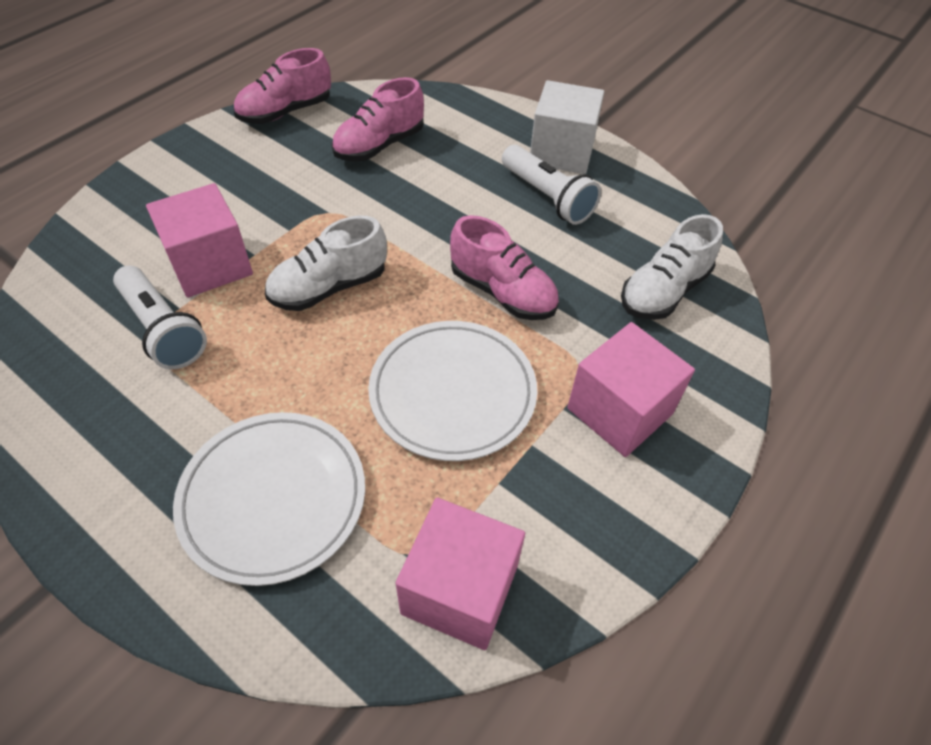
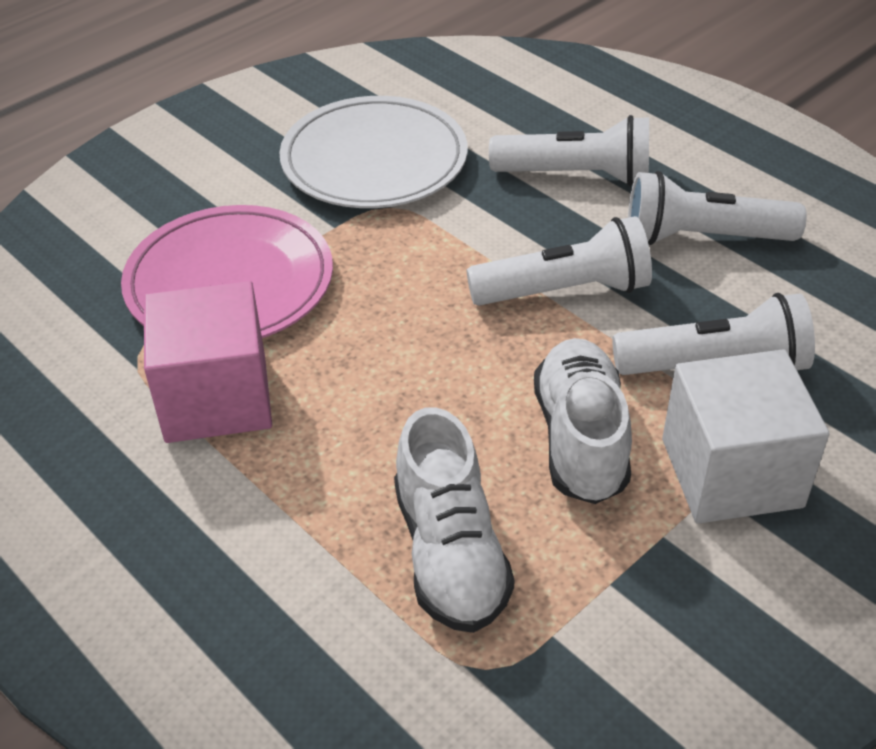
pink cube: 3 -> 1
pink plate: 0 -> 1
pink shoe: 3 -> 0
white flashlight: 2 -> 4
white plate: 2 -> 1

